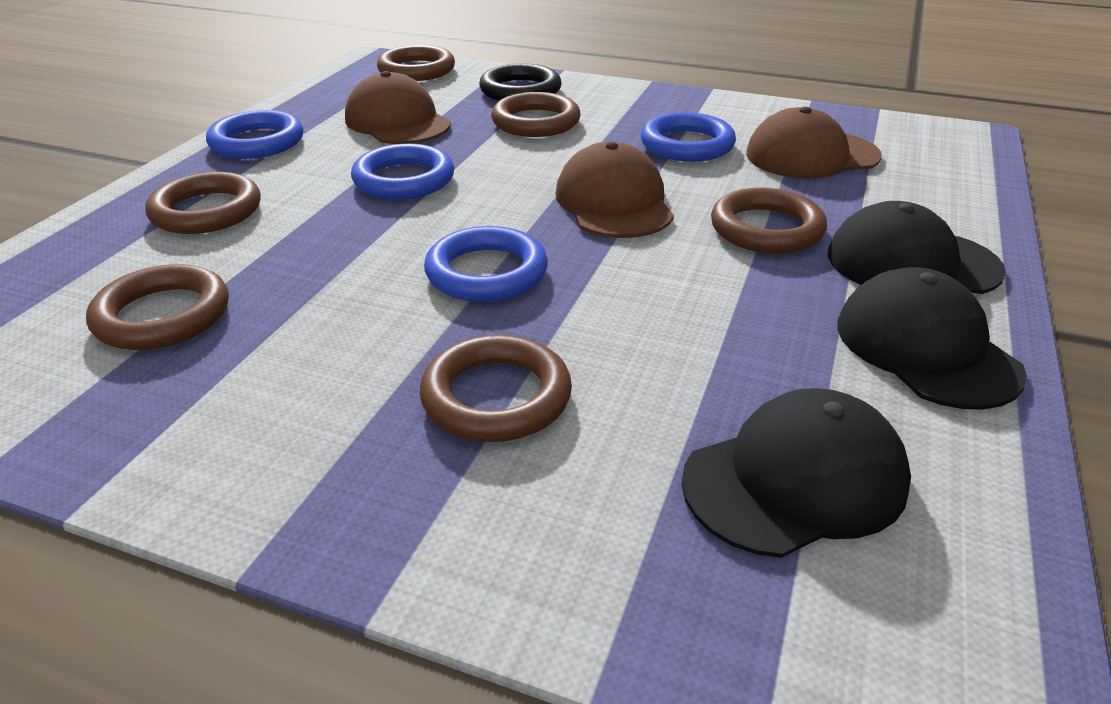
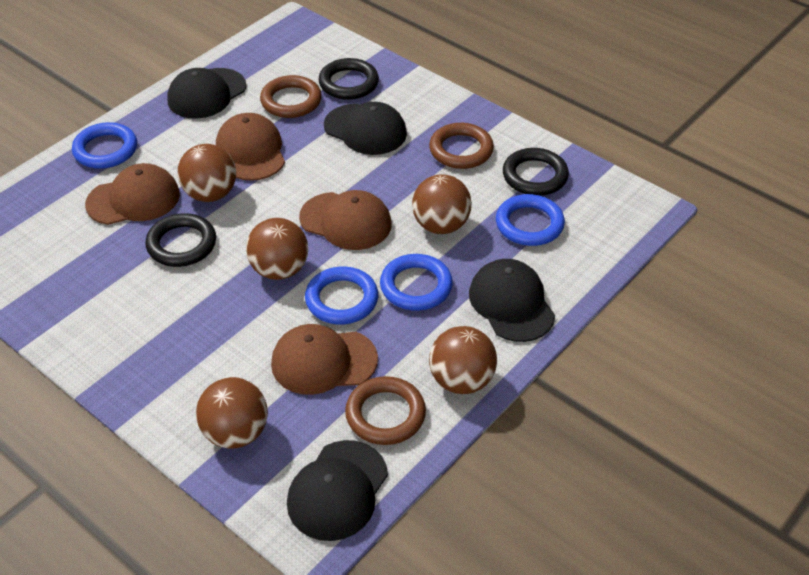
black cap: 3 -> 4
black ring: 1 -> 3
brown ball: 0 -> 5
brown cap: 3 -> 4
brown ring: 6 -> 3

